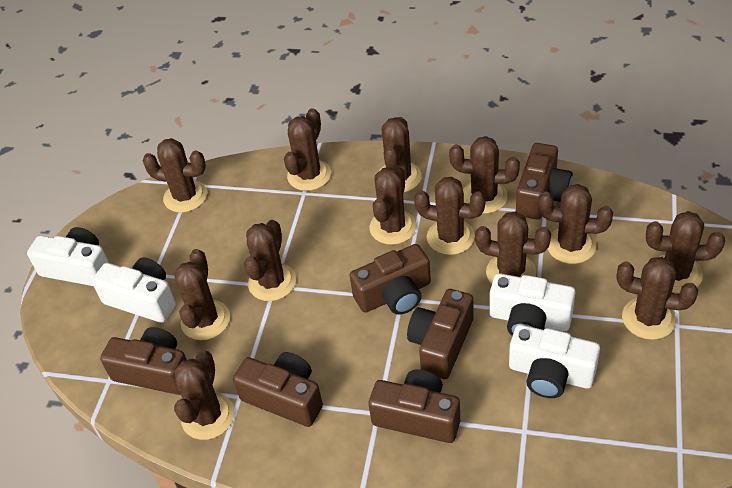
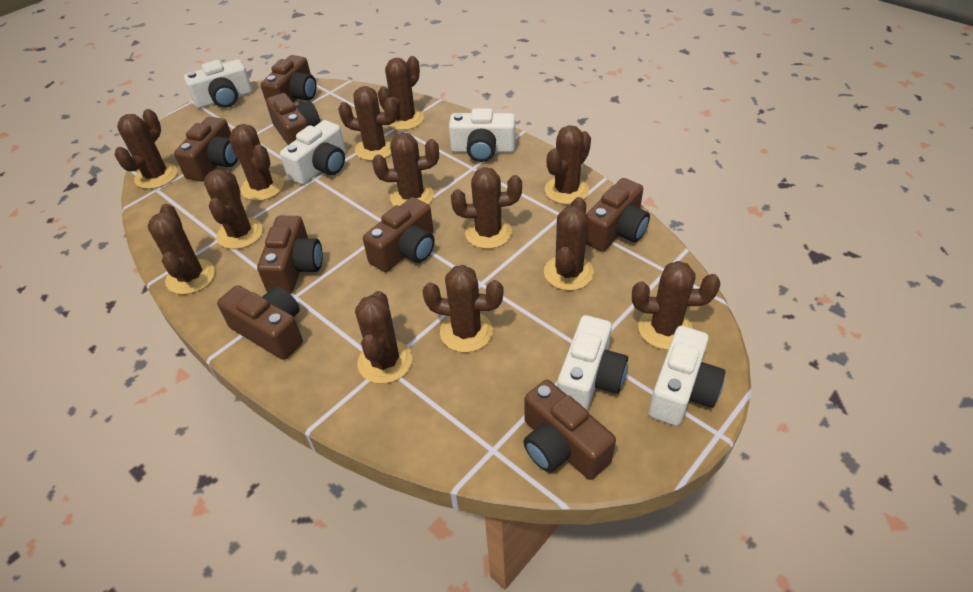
brown camera: 6 -> 8
white camera: 4 -> 5

